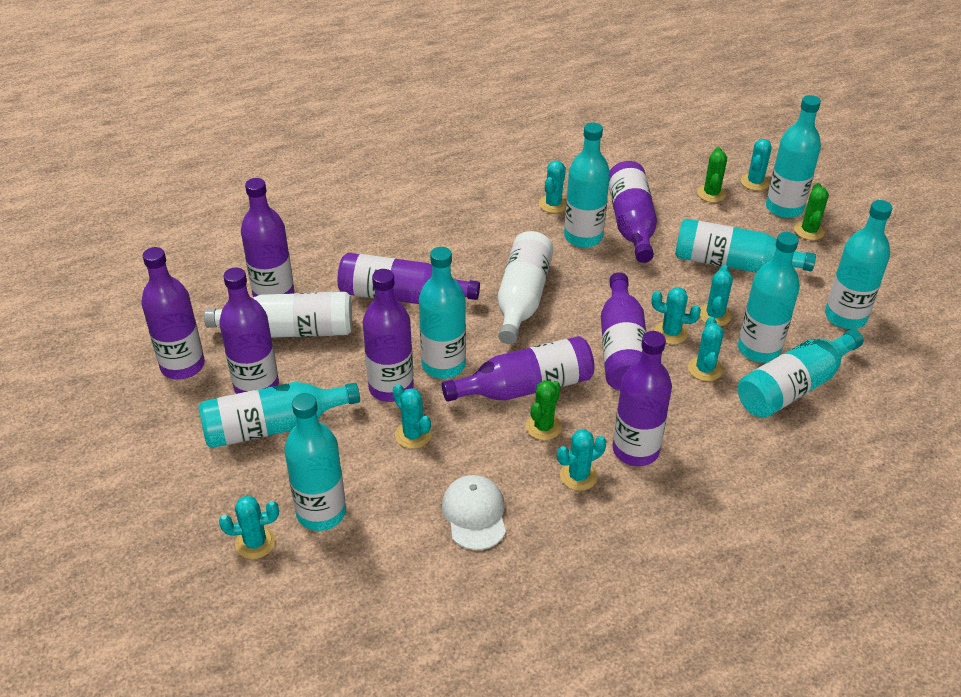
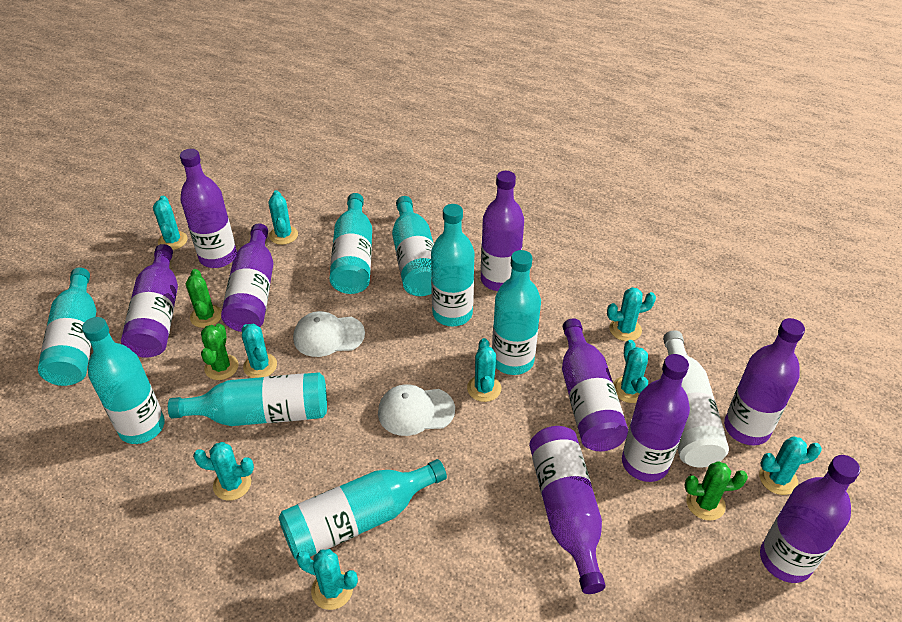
turquoise bottle: 9 -> 8
turquoise cactus: 8 -> 9
white bottle: 2 -> 1
white cap: 1 -> 2

